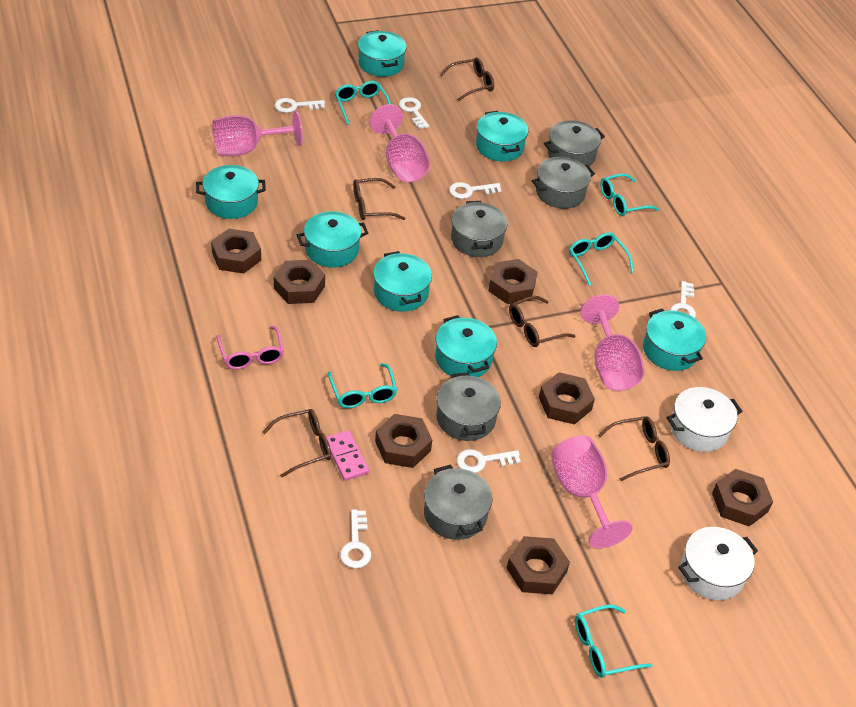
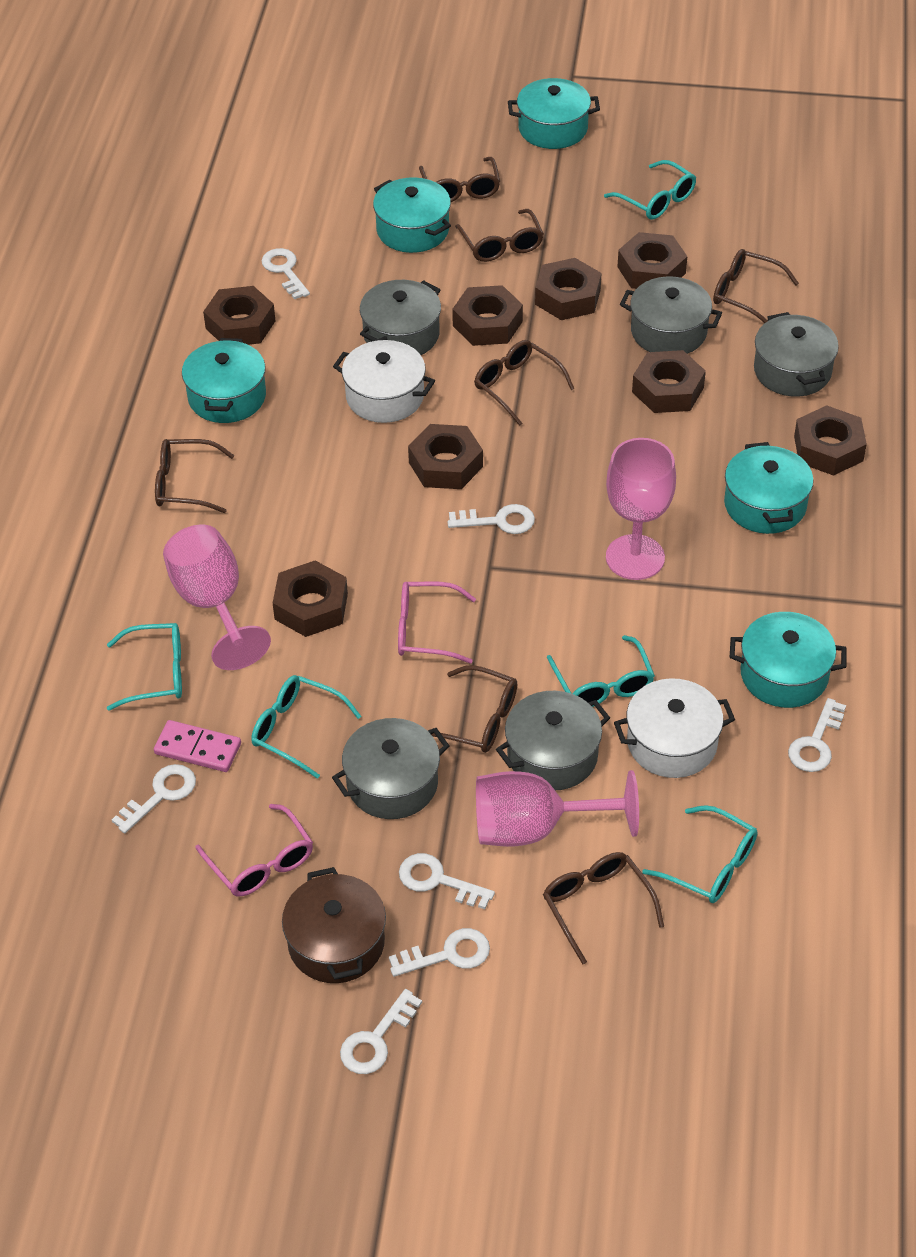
brown glasses: 5 -> 7
brown nut: 7 -> 8
brown pot: 0 -> 1
pink glasses: 1 -> 2
pink goblet: 4 -> 3
turquoise pot: 7 -> 5
white key: 6 -> 7

